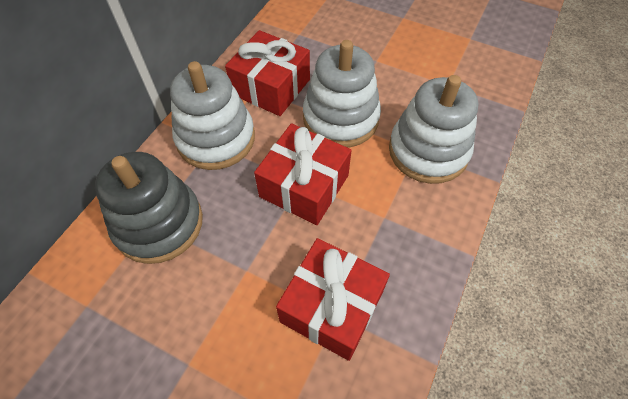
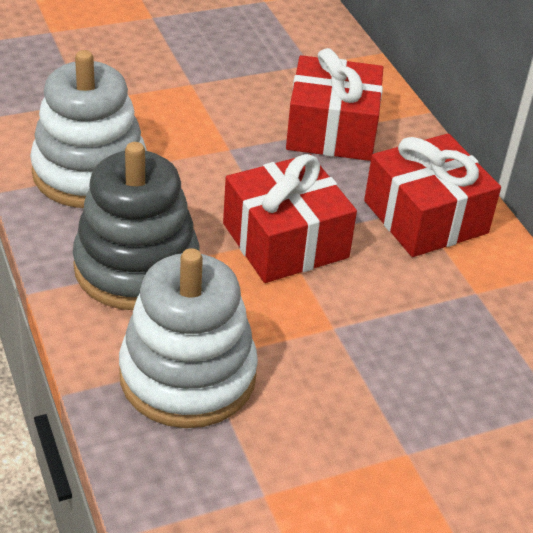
white stacking toy: 3 -> 2

